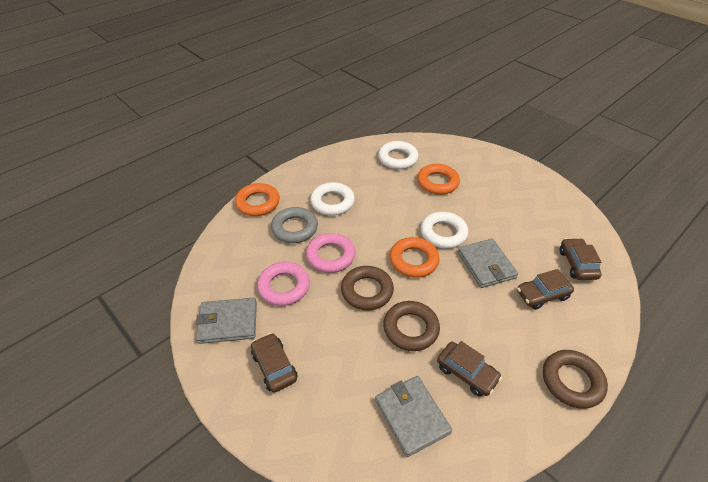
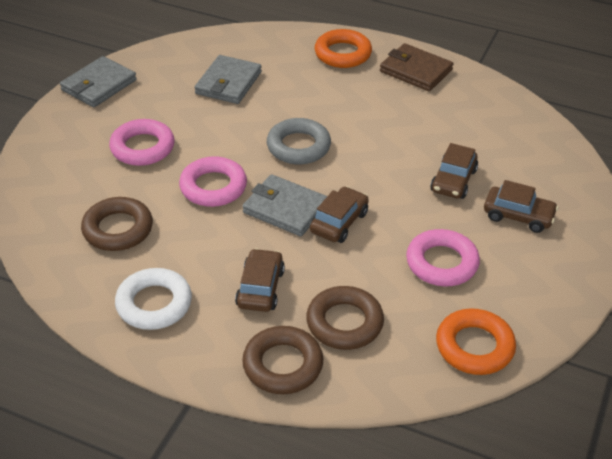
brown wallet: 0 -> 1
orange ring: 3 -> 2
pink ring: 2 -> 3
white ring: 3 -> 1

